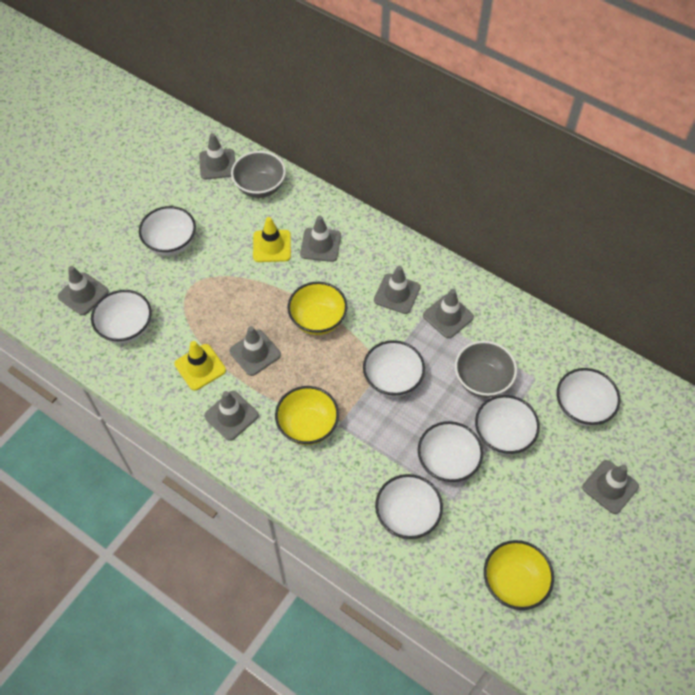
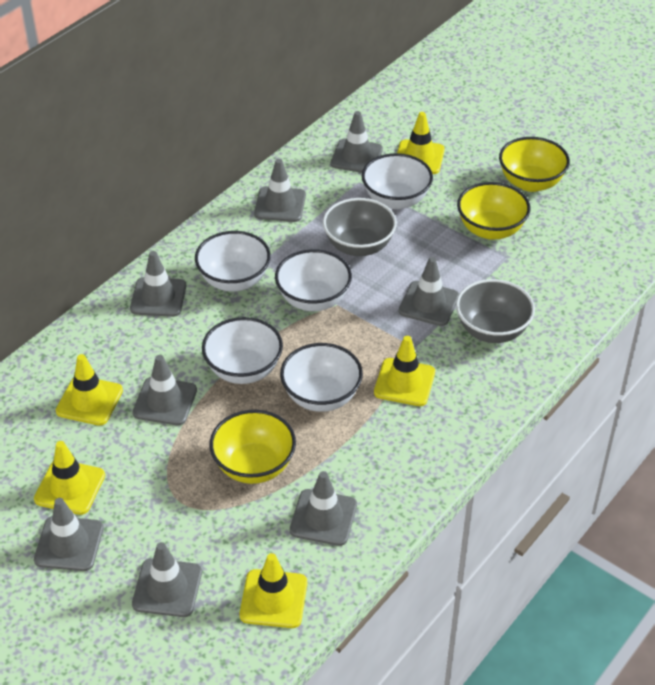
white bowl: 7 -> 5
yellow traffic cone: 2 -> 5

